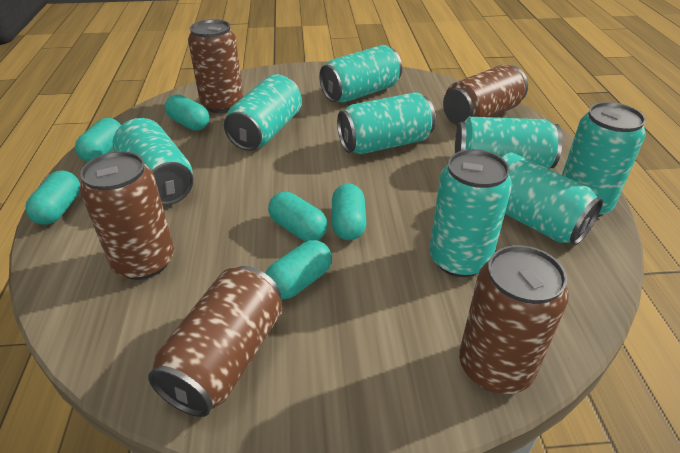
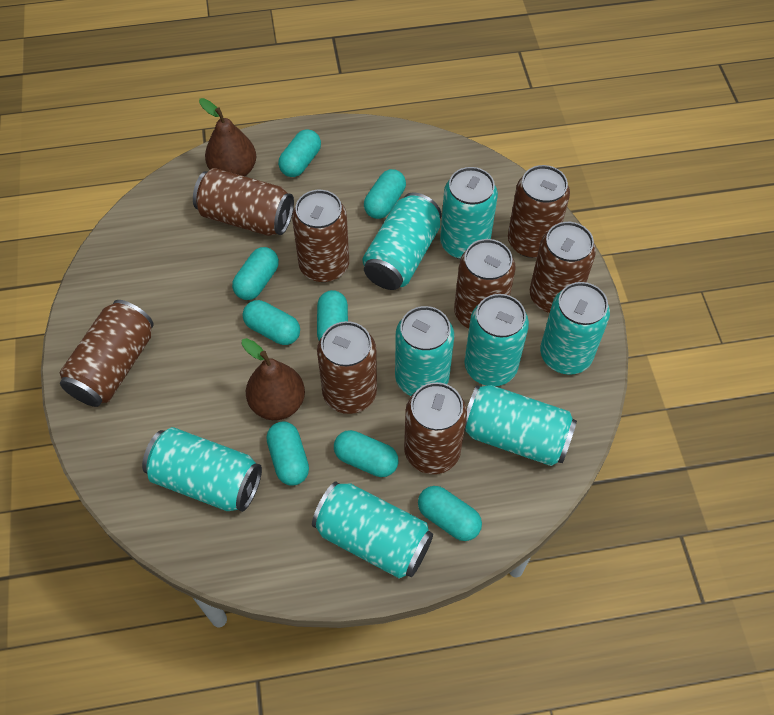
brown can: 5 -> 8
brown pear: 0 -> 2
turquoise capsule: 6 -> 8

